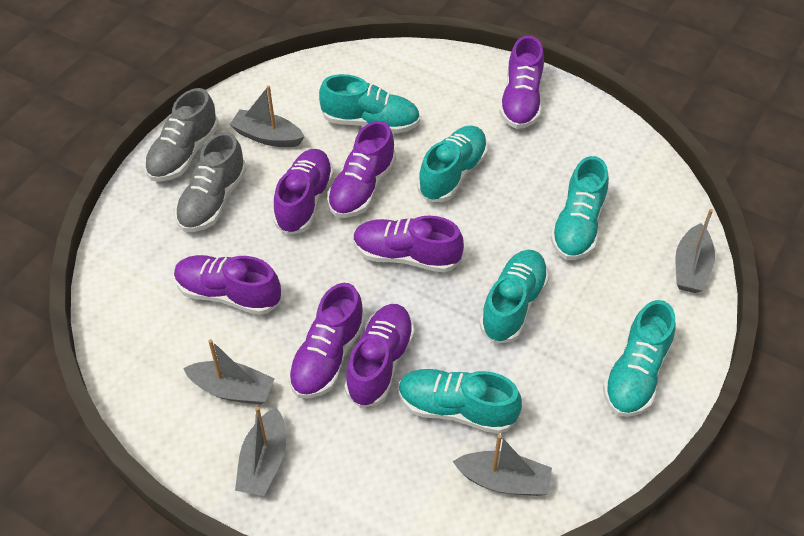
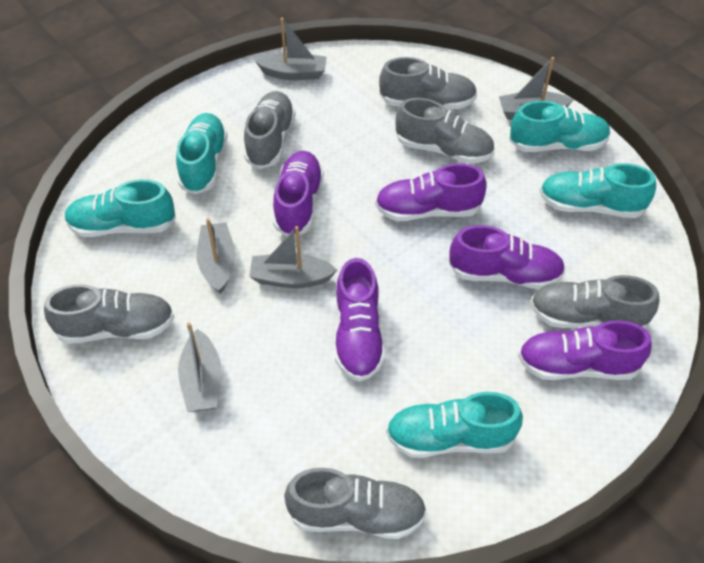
grey shoe: 2 -> 6
purple shoe: 7 -> 5
turquoise shoe: 6 -> 5

